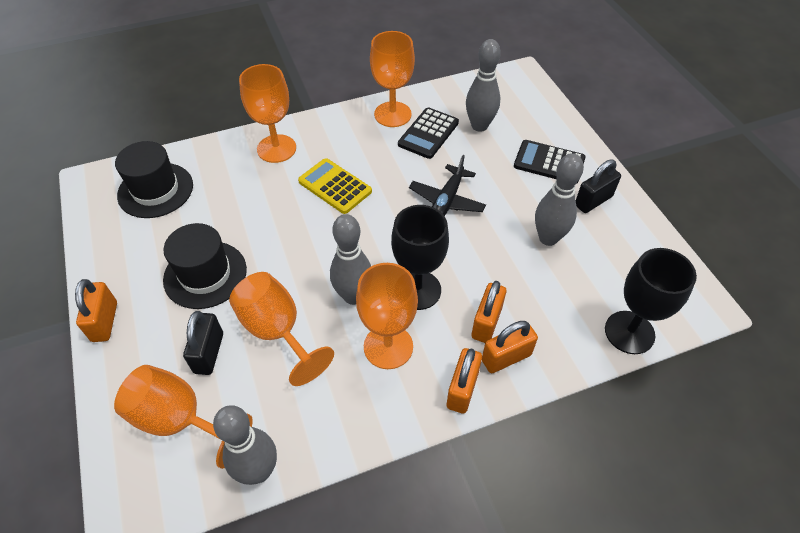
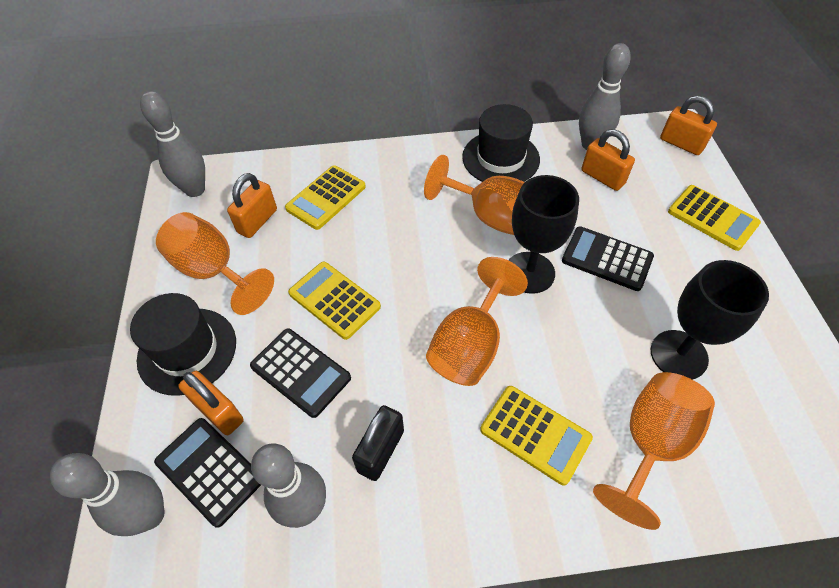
black calculator: 2 -> 3
black padlock: 2 -> 1
black plane: 1 -> 0
orange goblet: 5 -> 4
yellow calculator: 1 -> 4

